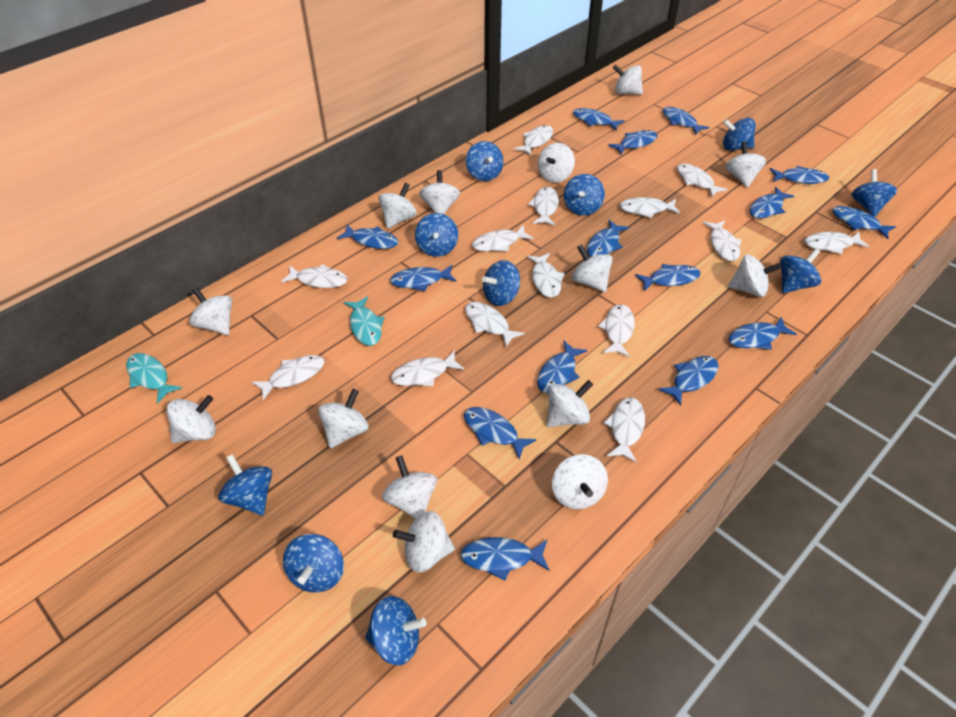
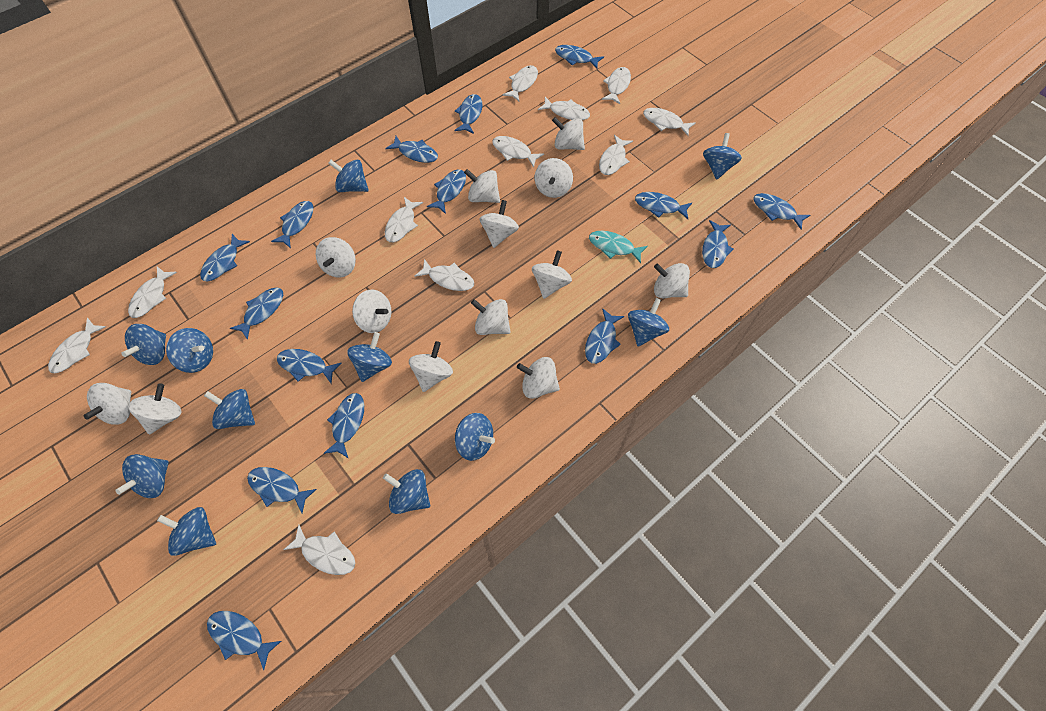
blue spinning top: 10 -> 11
turquoise fish: 2 -> 1
white fish: 14 -> 11
white spinning top: 14 -> 13

